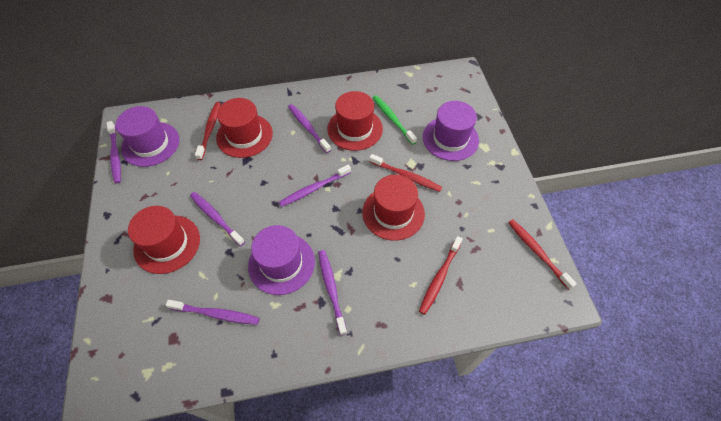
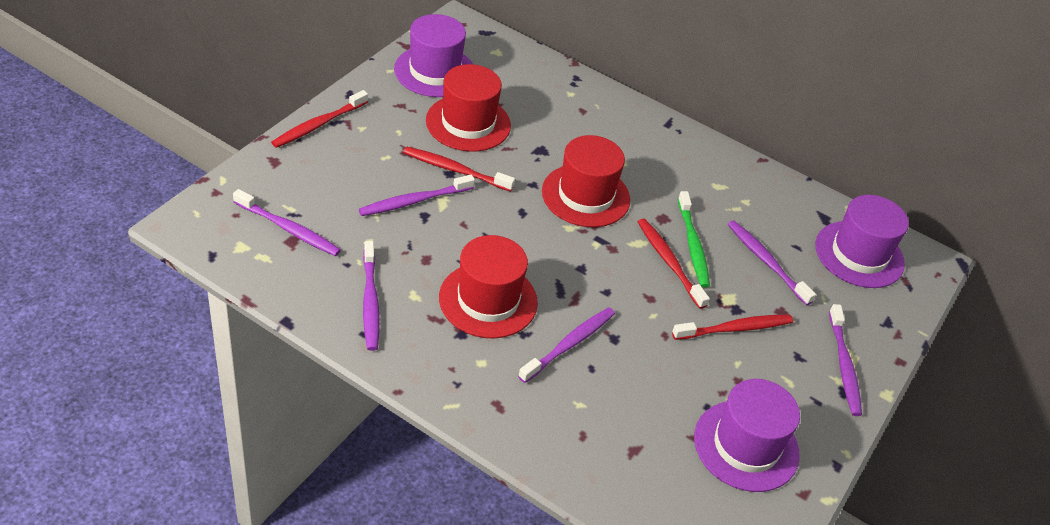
red hat: 4 -> 3

